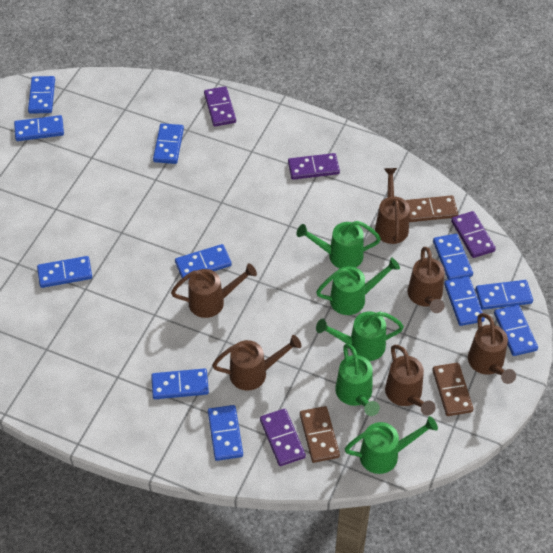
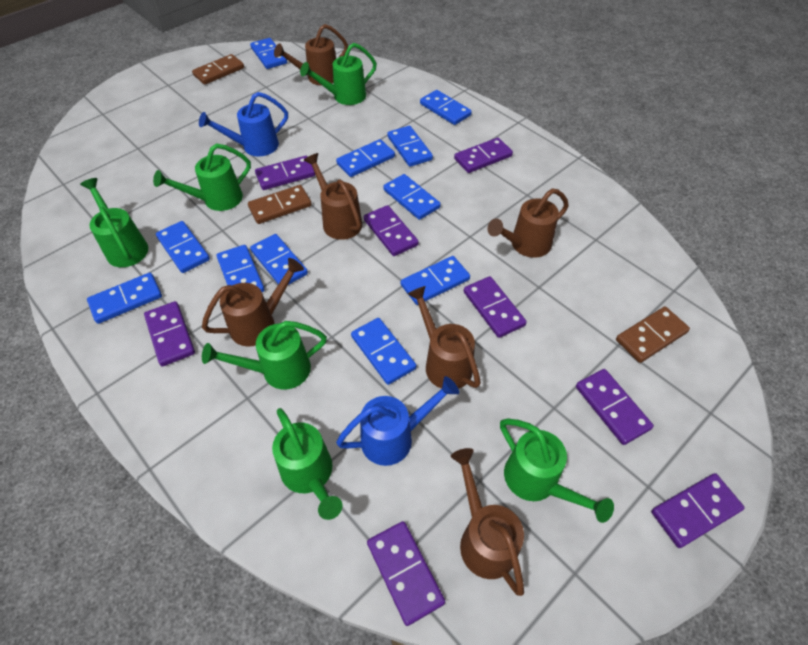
blue watering can: 0 -> 2
green watering can: 5 -> 6
purple domino: 4 -> 8

